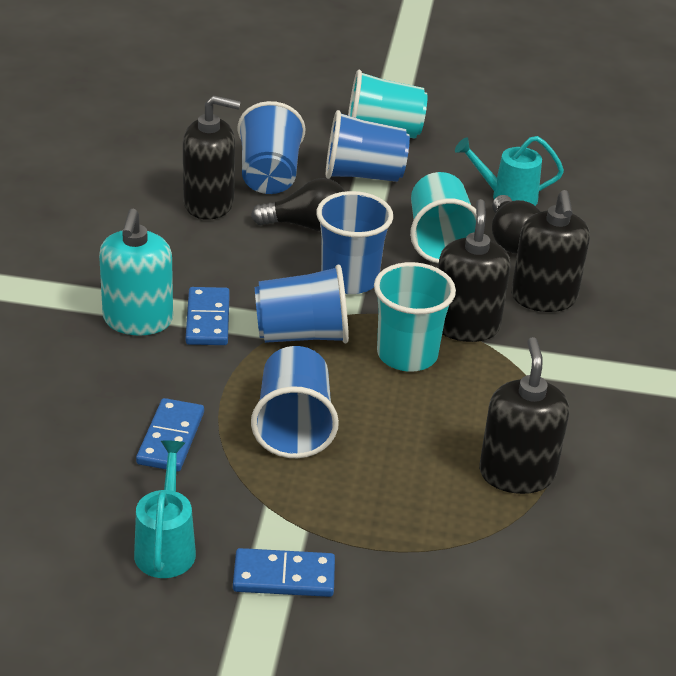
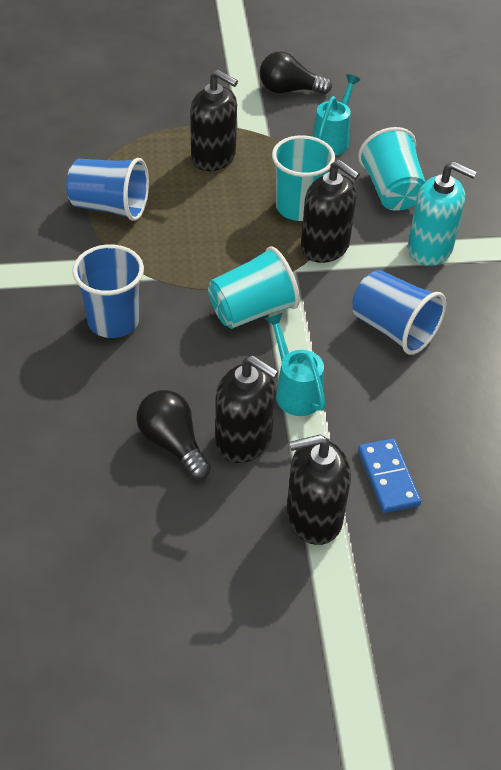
blue cup: 5 -> 3
blue domino: 3 -> 1

